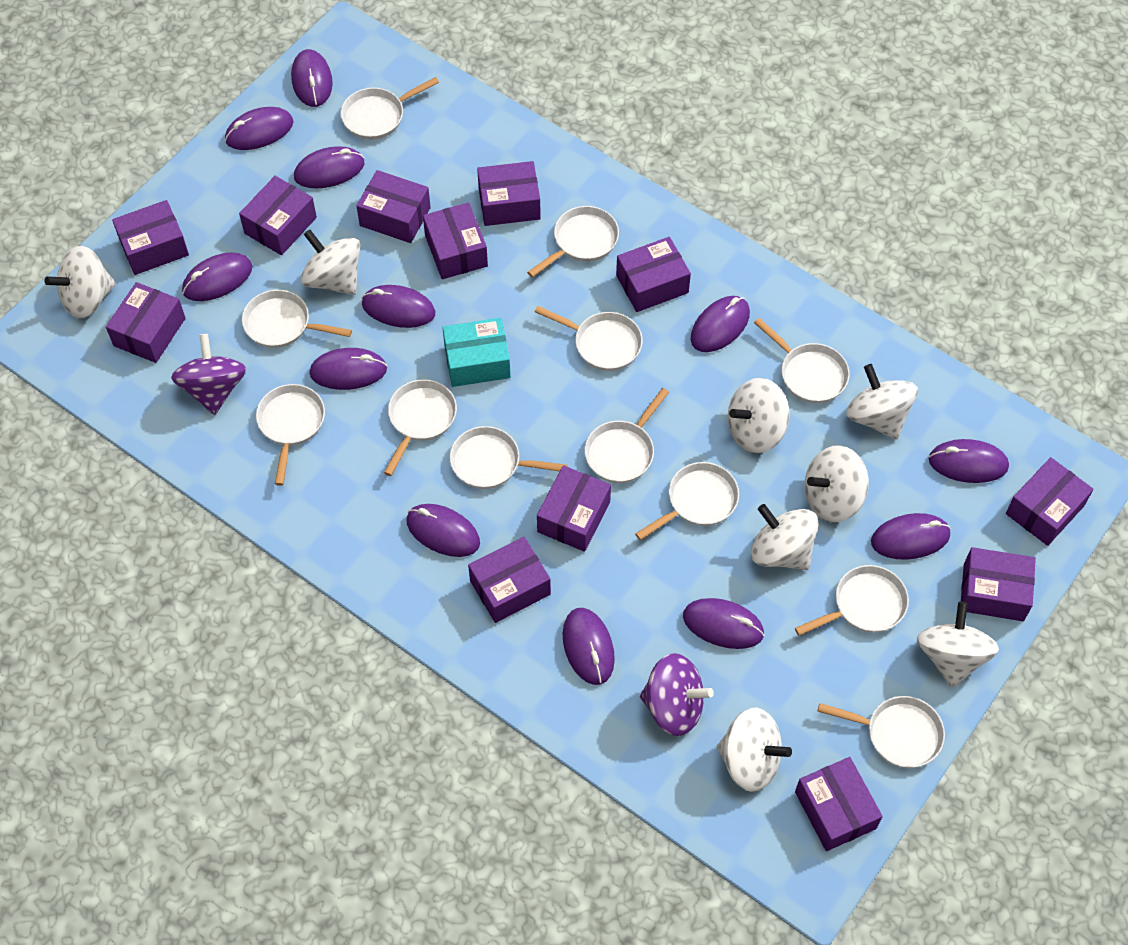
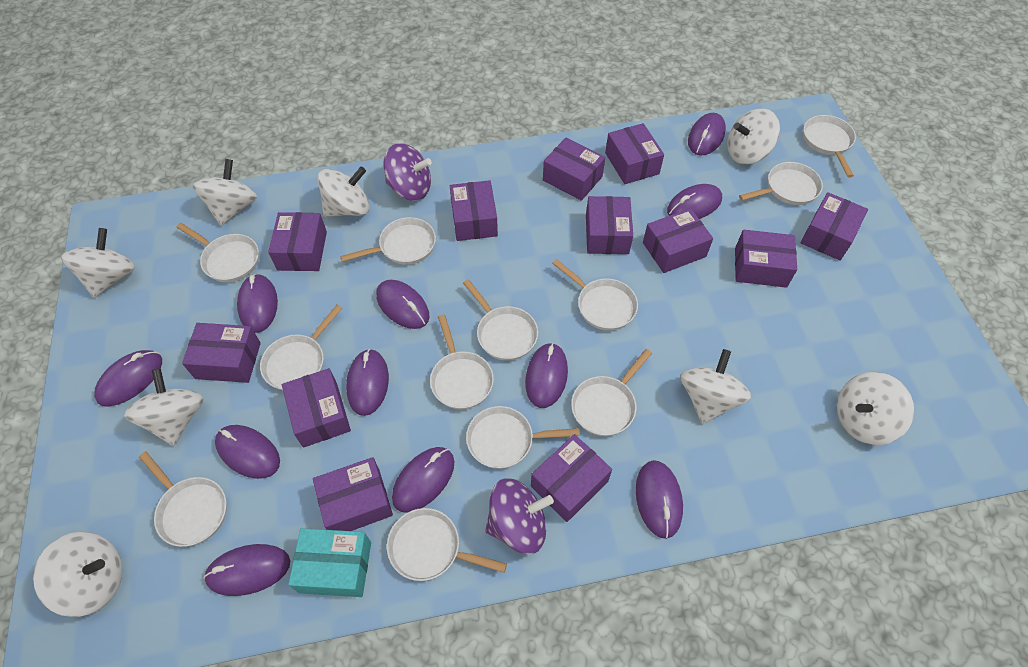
purple mouse: 12 -> 11

